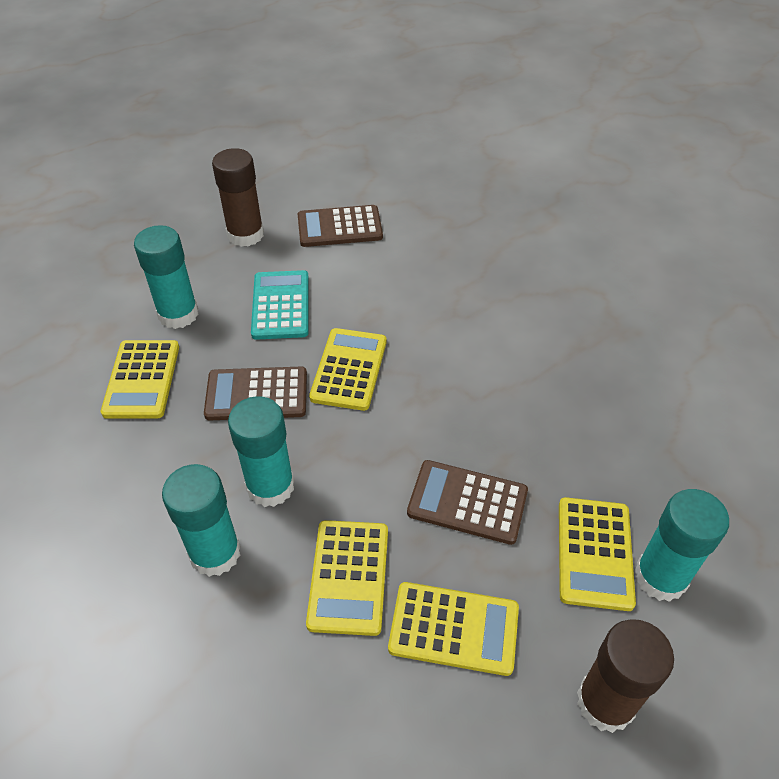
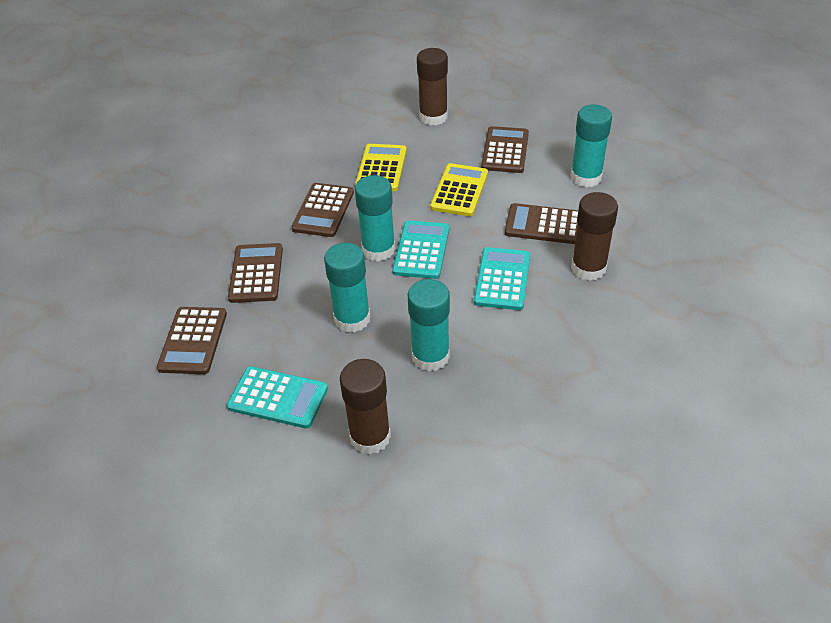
brown calculator: 3 -> 5
brown glue stick: 2 -> 3
turquoise calculator: 1 -> 3
yellow calculator: 5 -> 2

